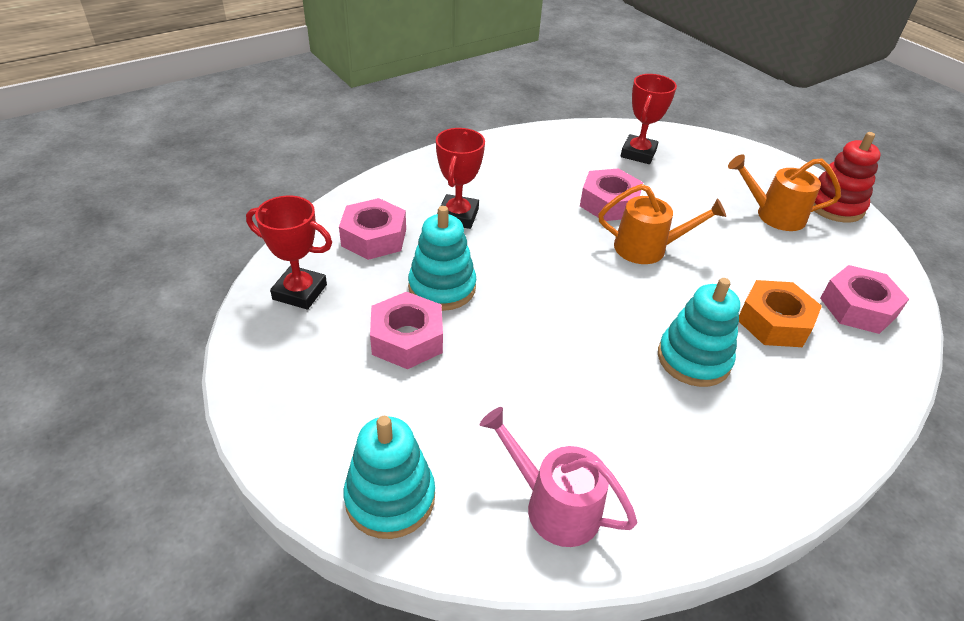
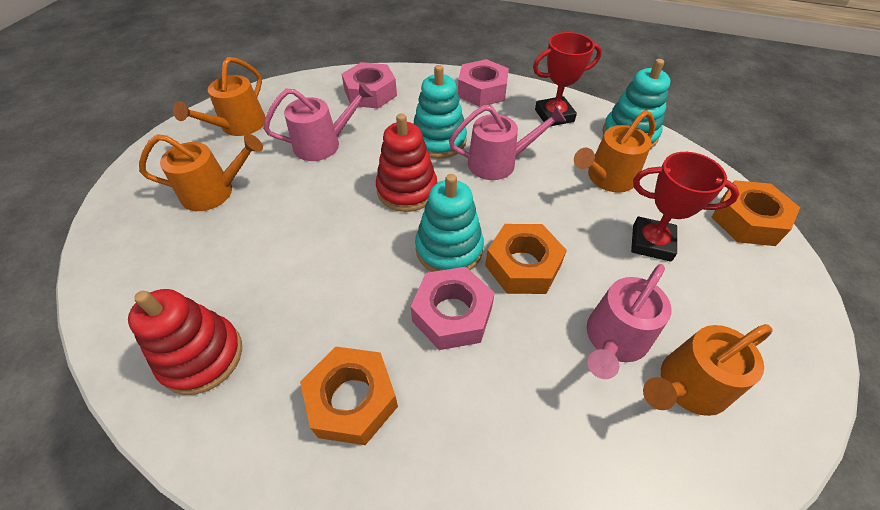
orange nut: 1 -> 3
orange watering can: 2 -> 4
pink nut: 4 -> 3
pink watering can: 1 -> 3
red stacking toy: 1 -> 2
red trophy: 3 -> 2

